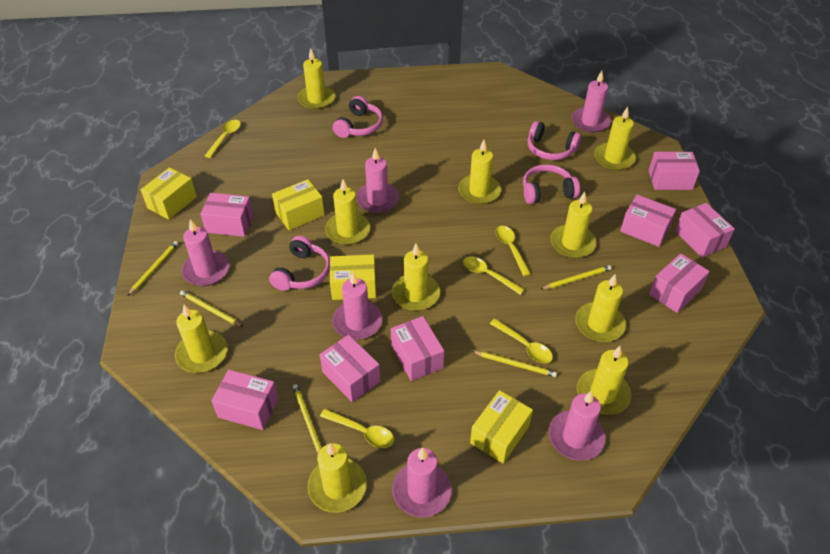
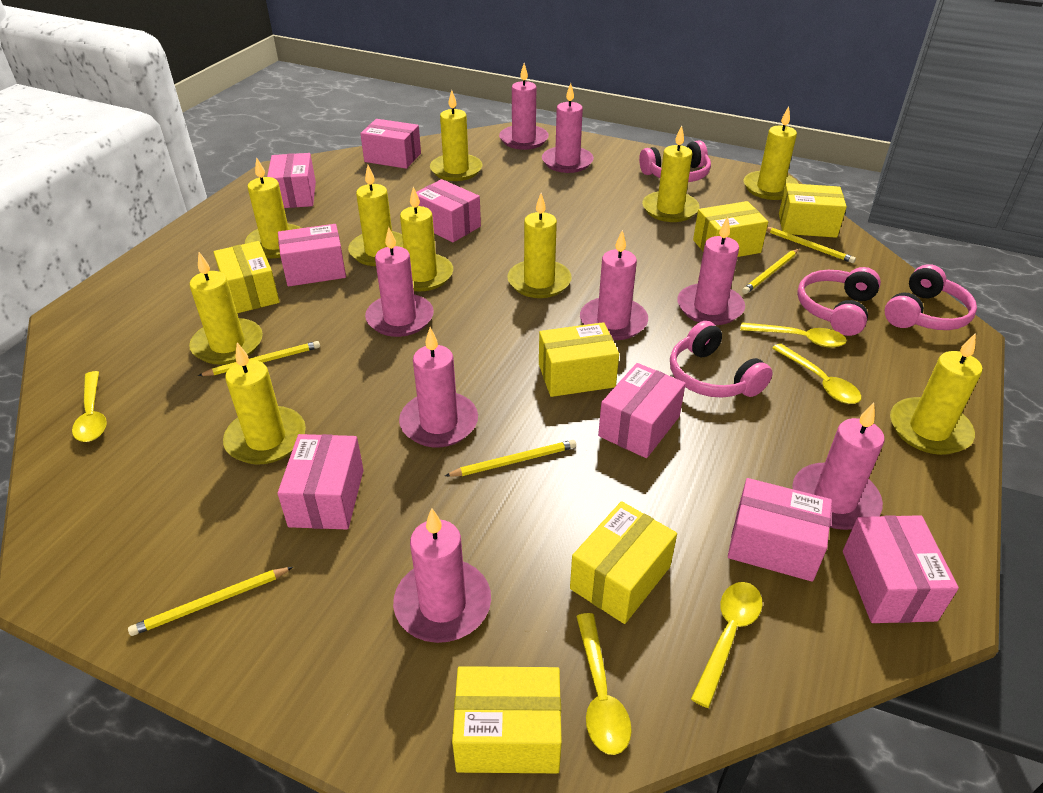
pink candle: 6 -> 8
yellow box: 4 -> 6

